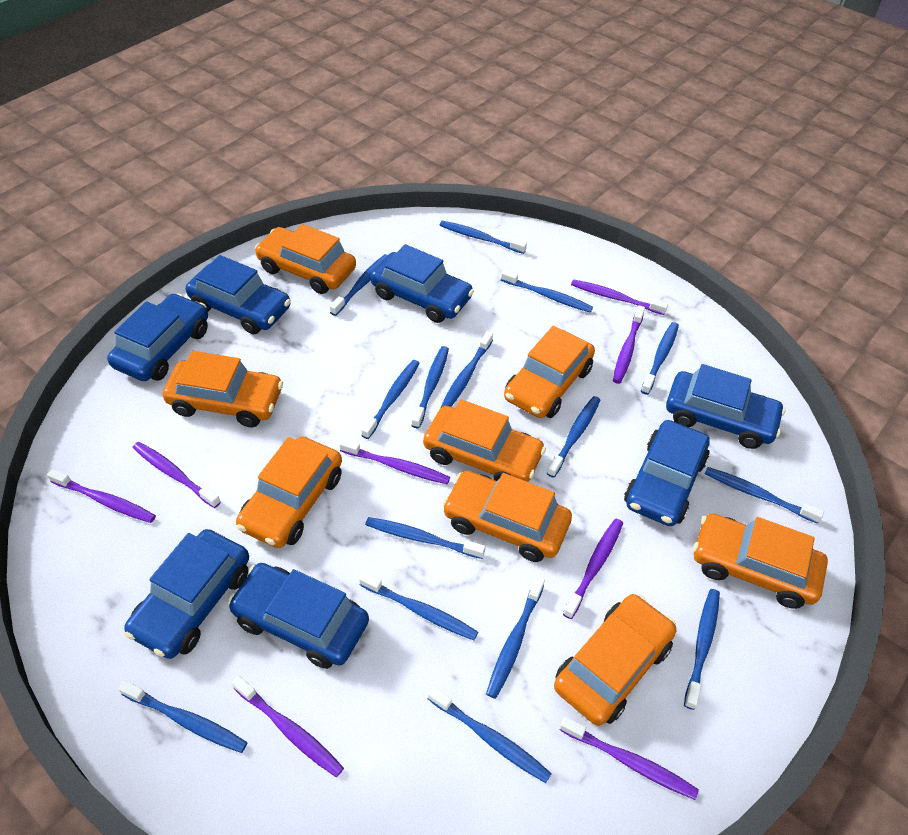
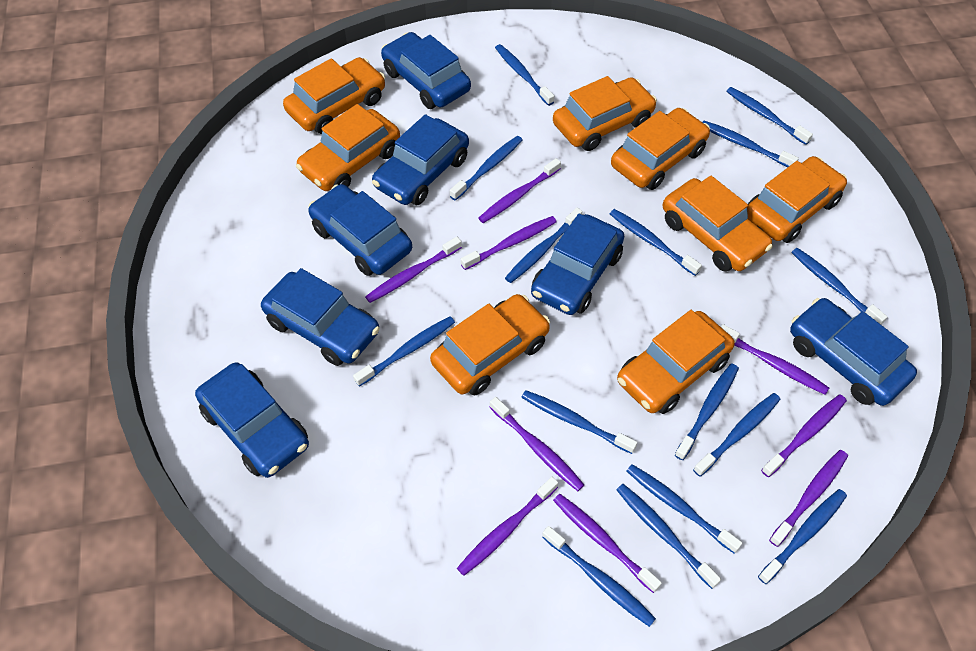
purple toothbrush: 8 -> 9

